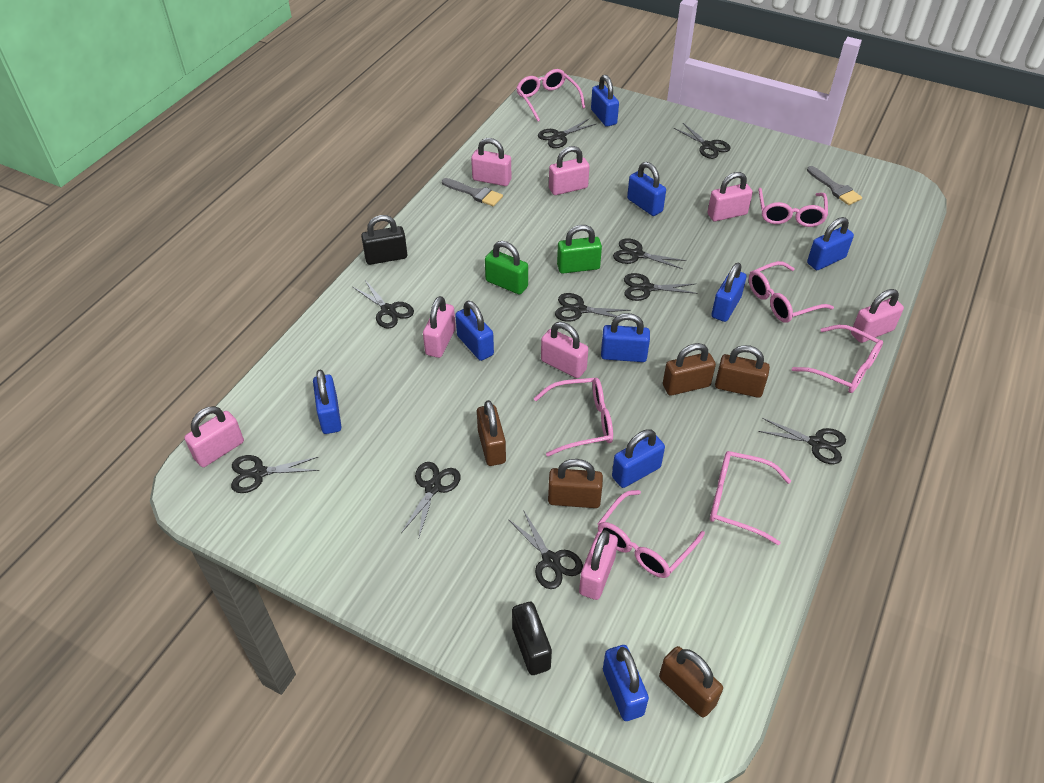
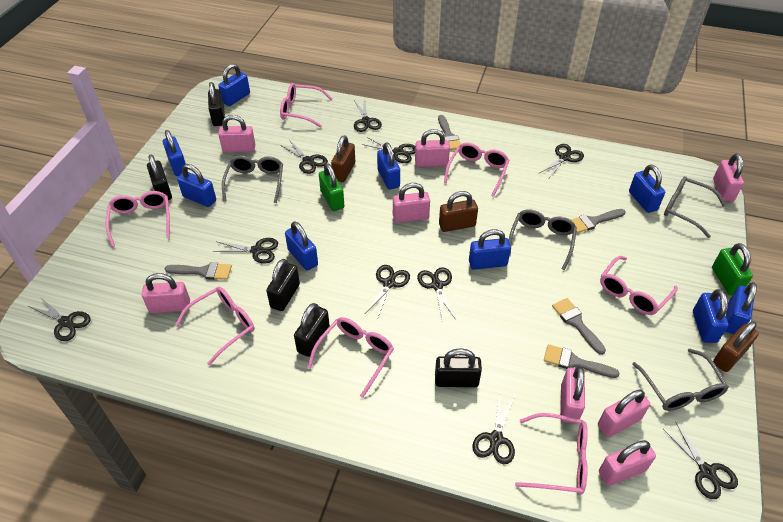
black padlock: 2 -> 5
brown padlock: 5 -> 3
grey brush: 2 -> 5
grey glasses: 0 -> 4

